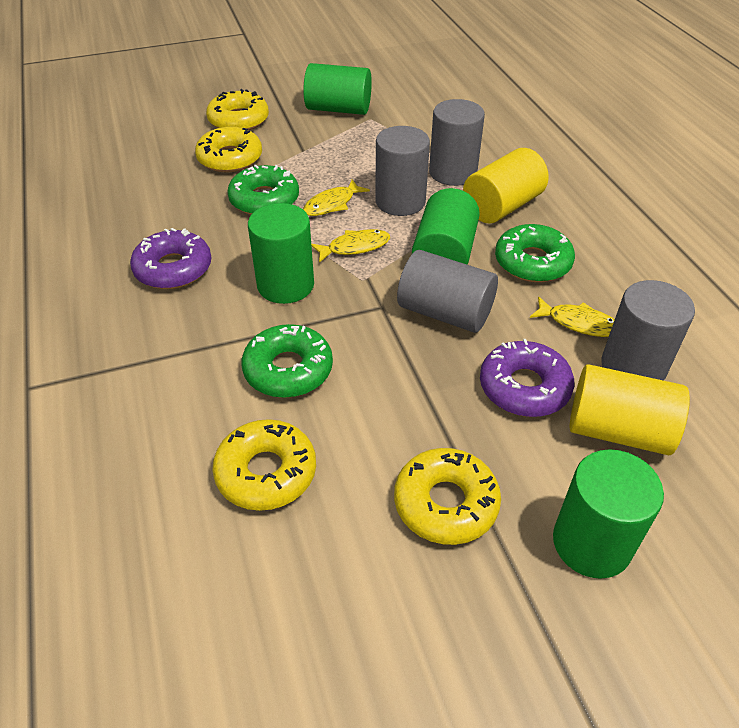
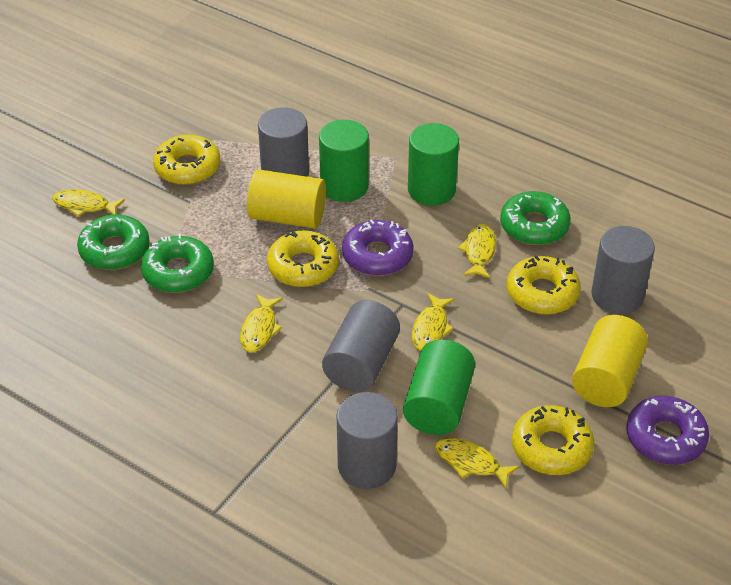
green cylinder: 4 -> 3
yellow fish: 3 -> 5

